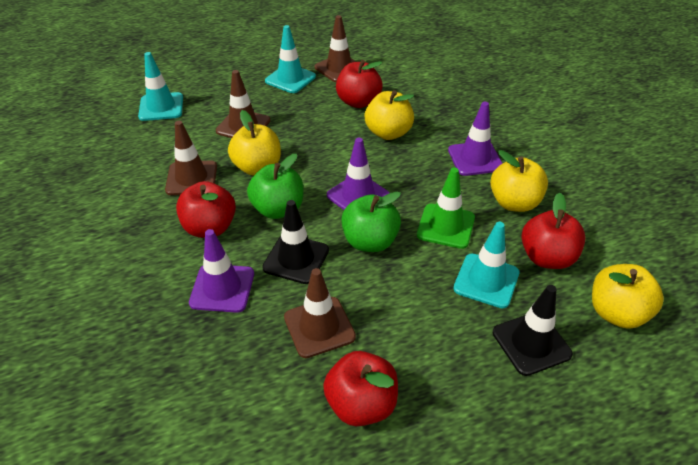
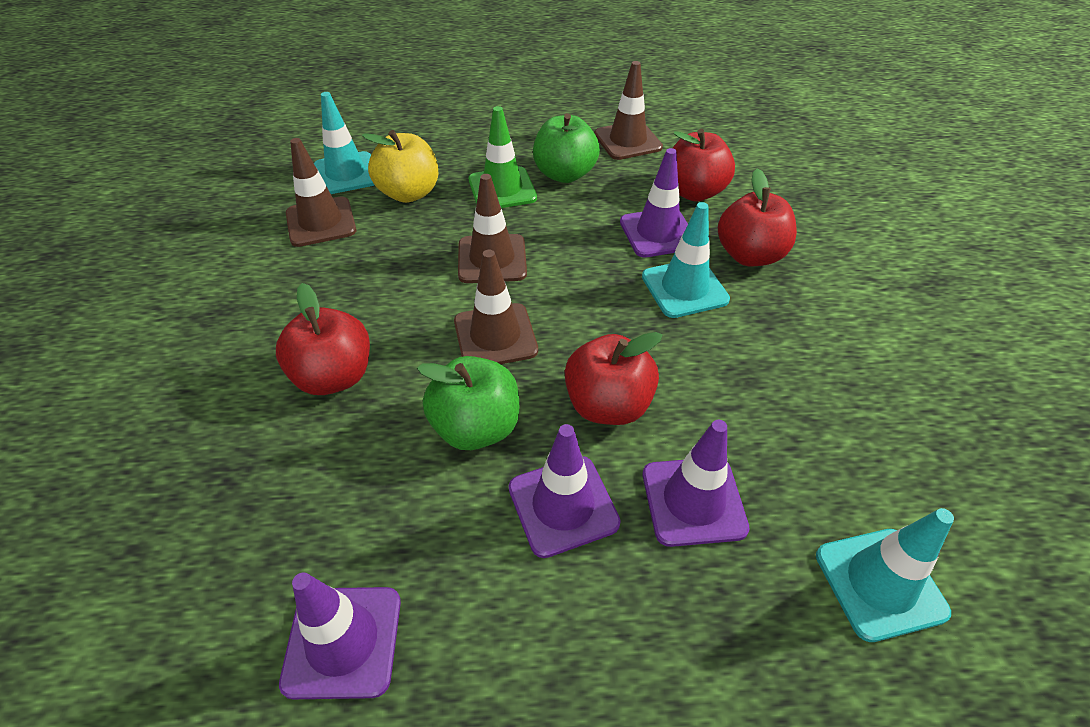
black traffic cone: 2 -> 0
purple traffic cone: 3 -> 4
yellow apple: 4 -> 1

